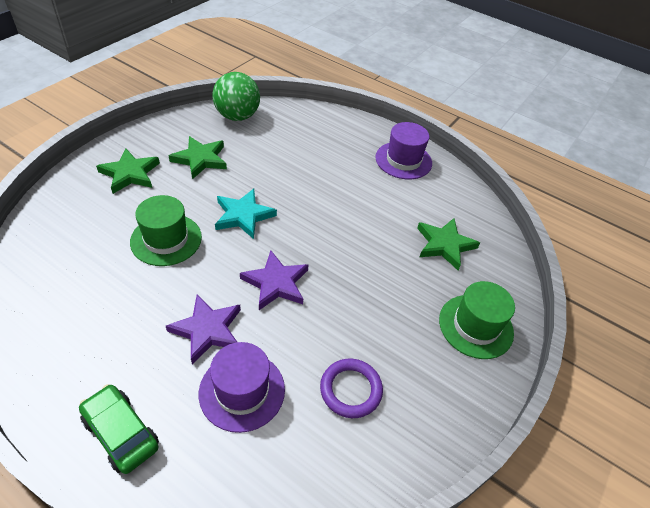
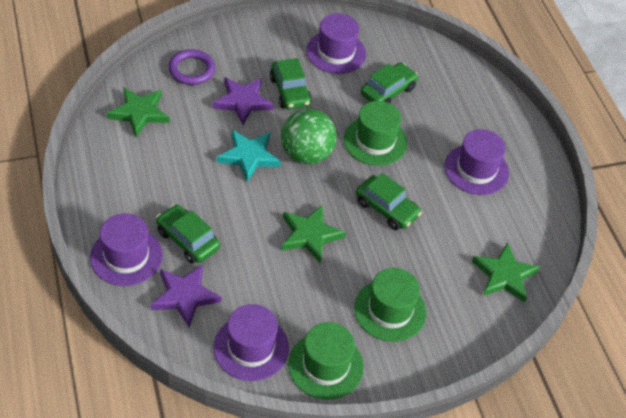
green car: 1 -> 4
green hat: 2 -> 3
purple hat: 2 -> 4

